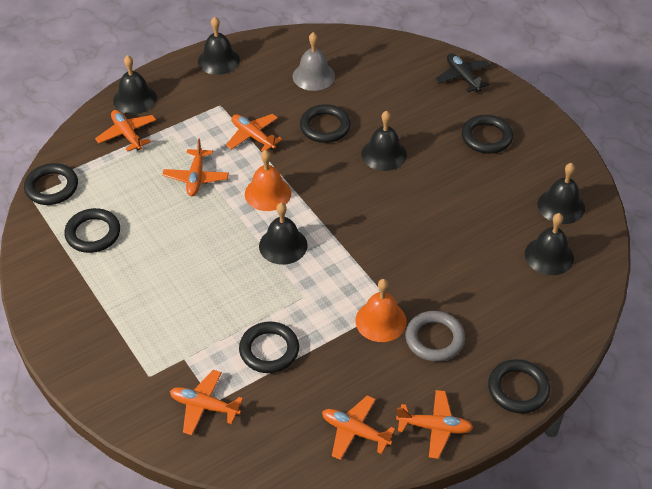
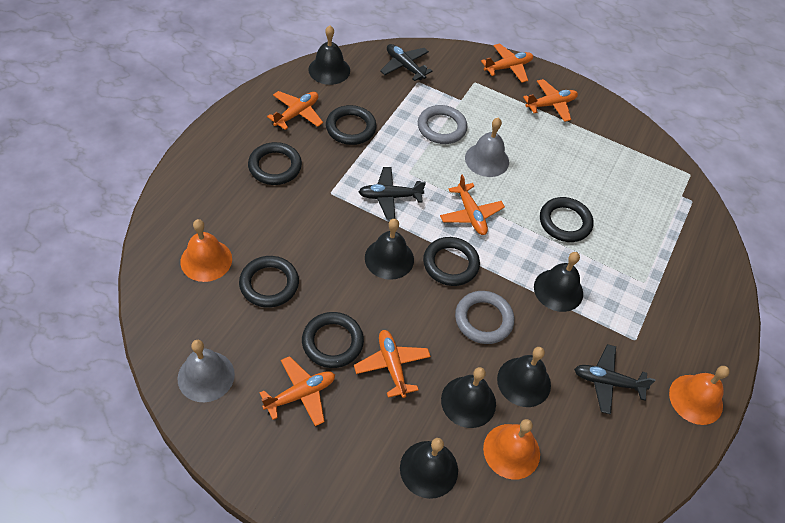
black plane: 1 -> 3
grey bell: 1 -> 2
grey ring: 1 -> 2
orange bell: 2 -> 3

